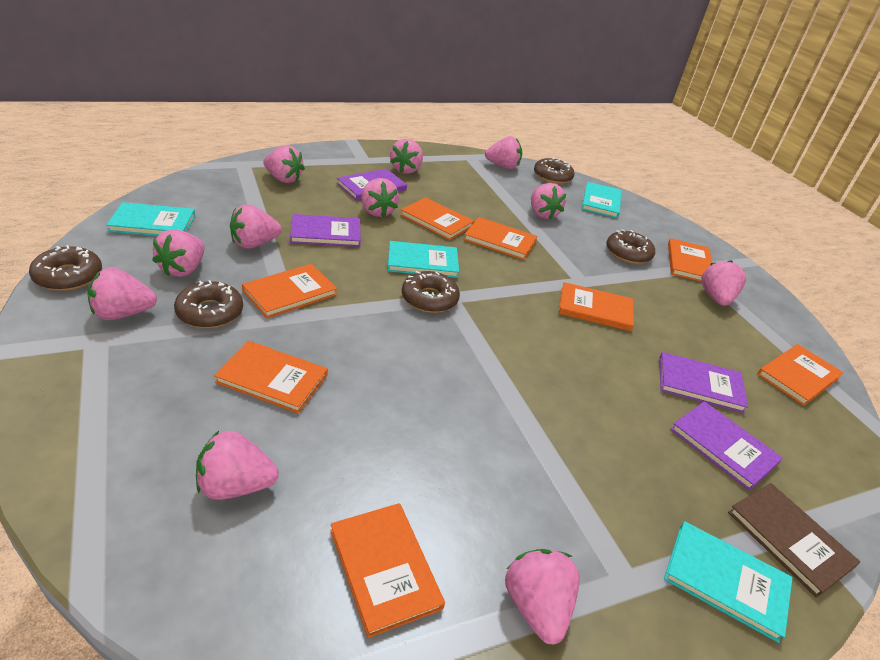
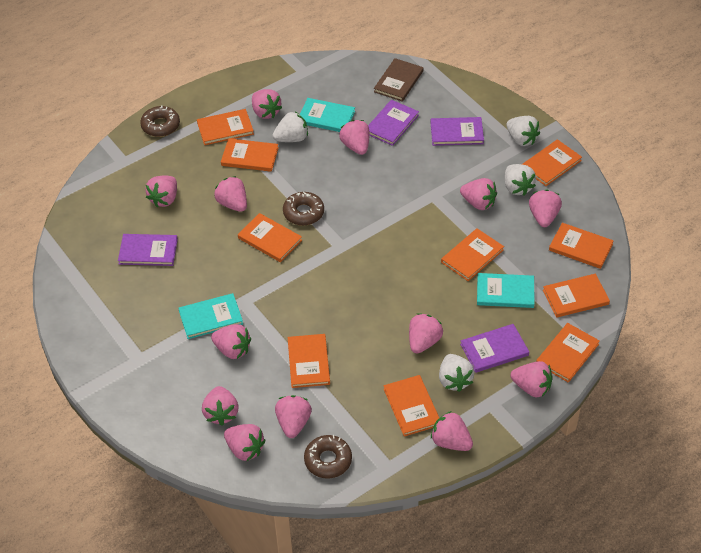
brown donut: 5 -> 3
orange book: 8 -> 10
pink strawberry: 11 -> 13
turquoise book: 4 -> 3
white strawberry: 0 -> 4

